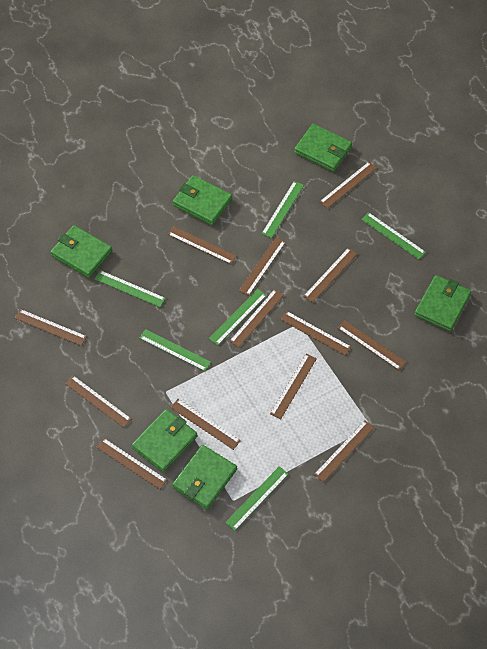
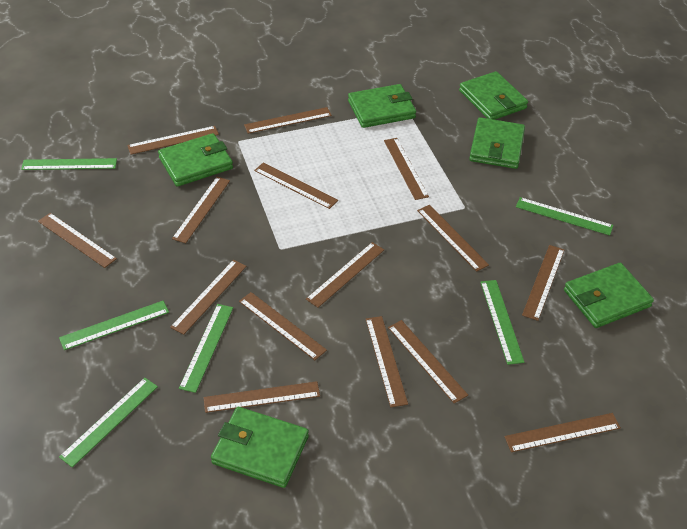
brown ruler: 13 -> 15

